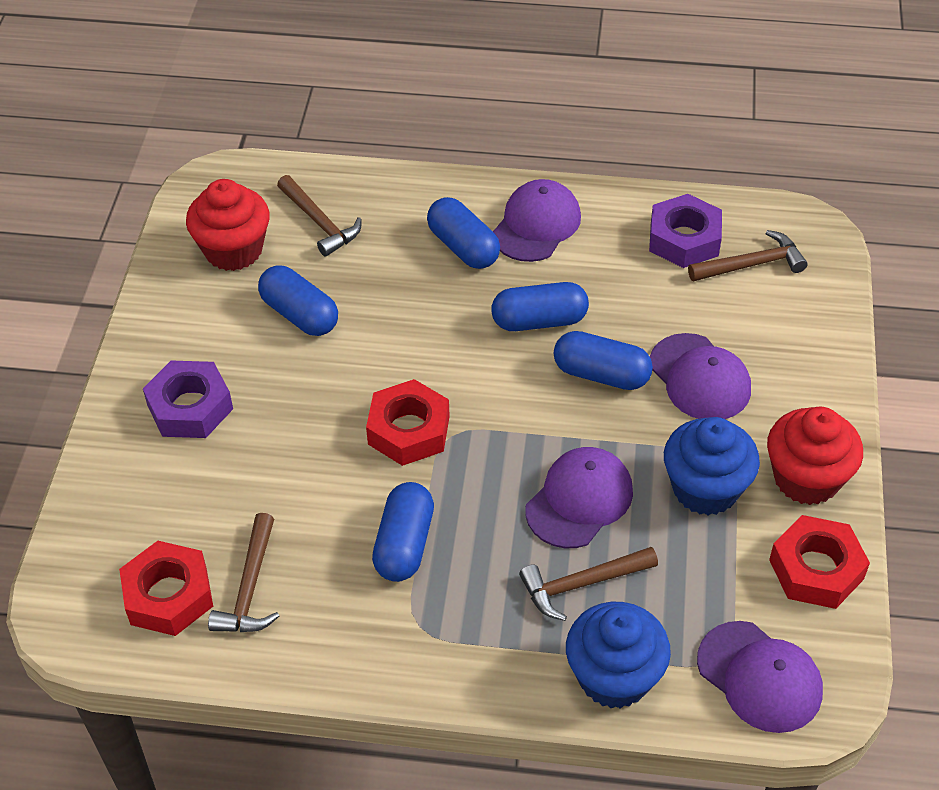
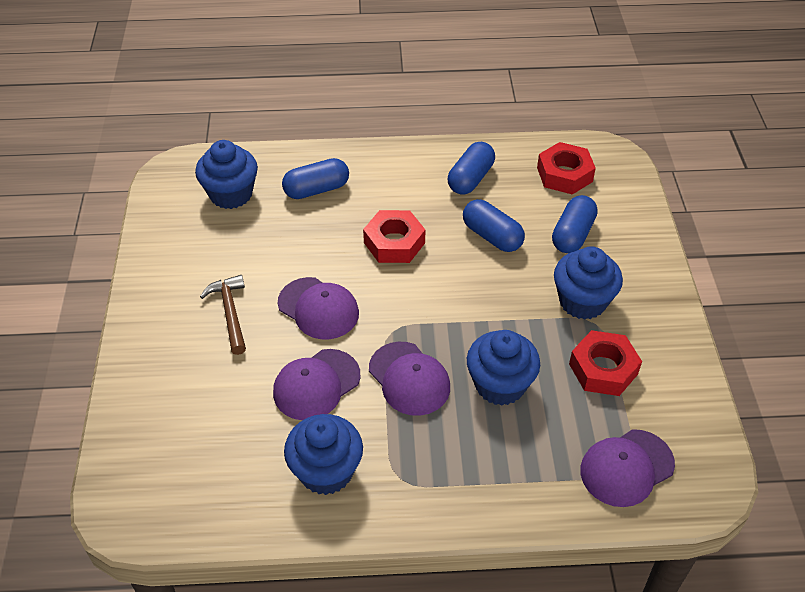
blue capsule: 5 -> 4
blue cupcake: 2 -> 4
brown hammer: 4 -> 1
purple nut: 2 -> 0
red cupcake: 2 -> 0

